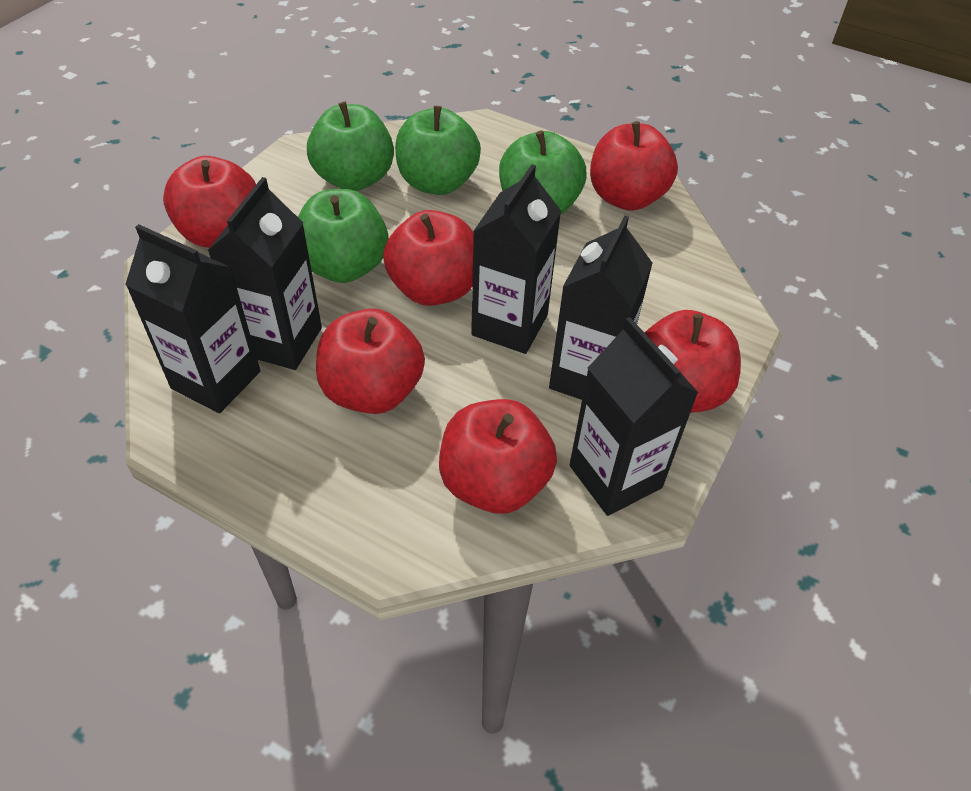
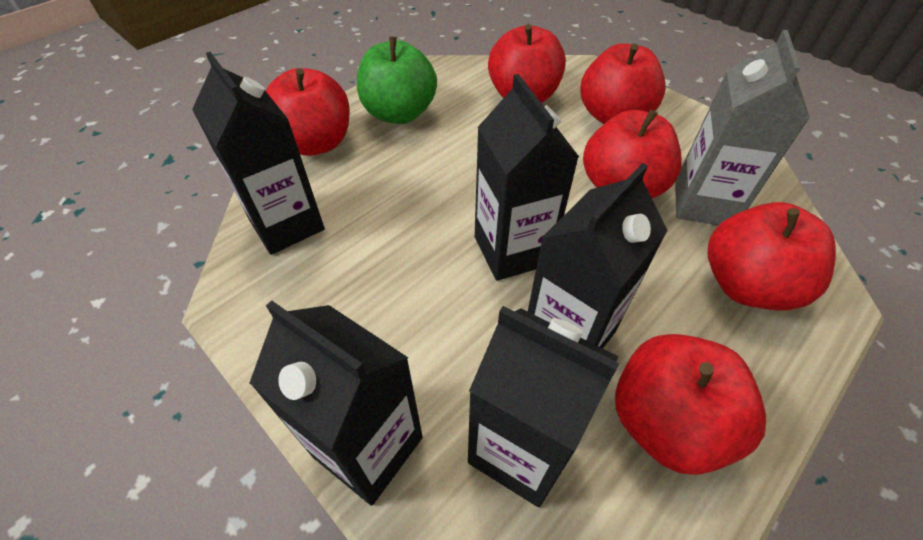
green apple: 4 -> 1
grey carton: 0 -> 1

